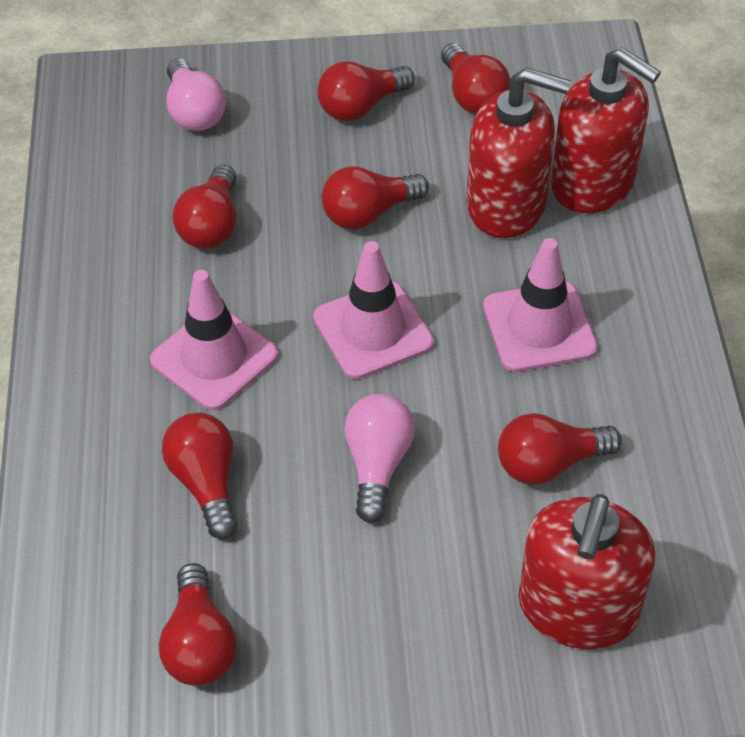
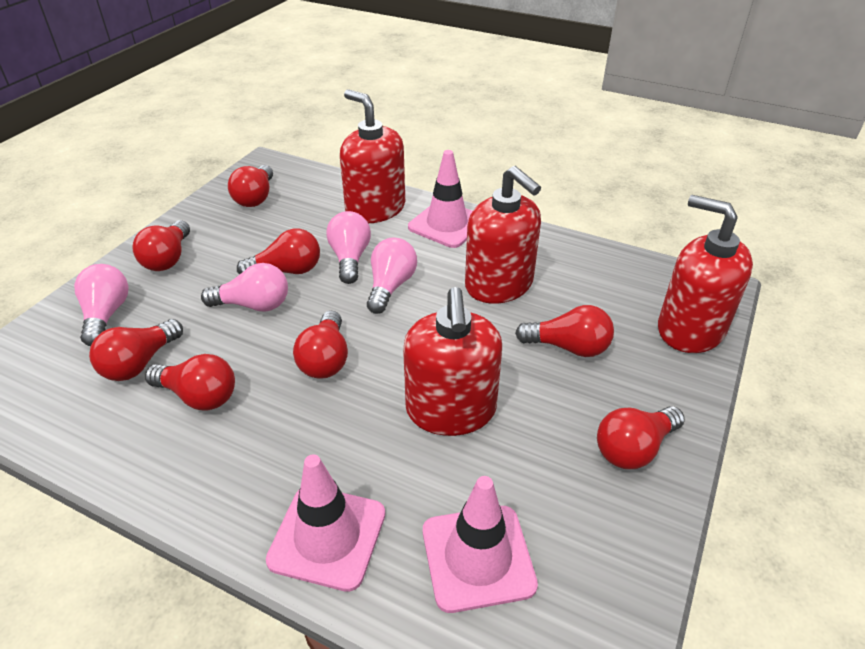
pink light bulb: 2 -> 4
red light bulb: 7 -> 8
red soap dispenser: 3 -> 4

